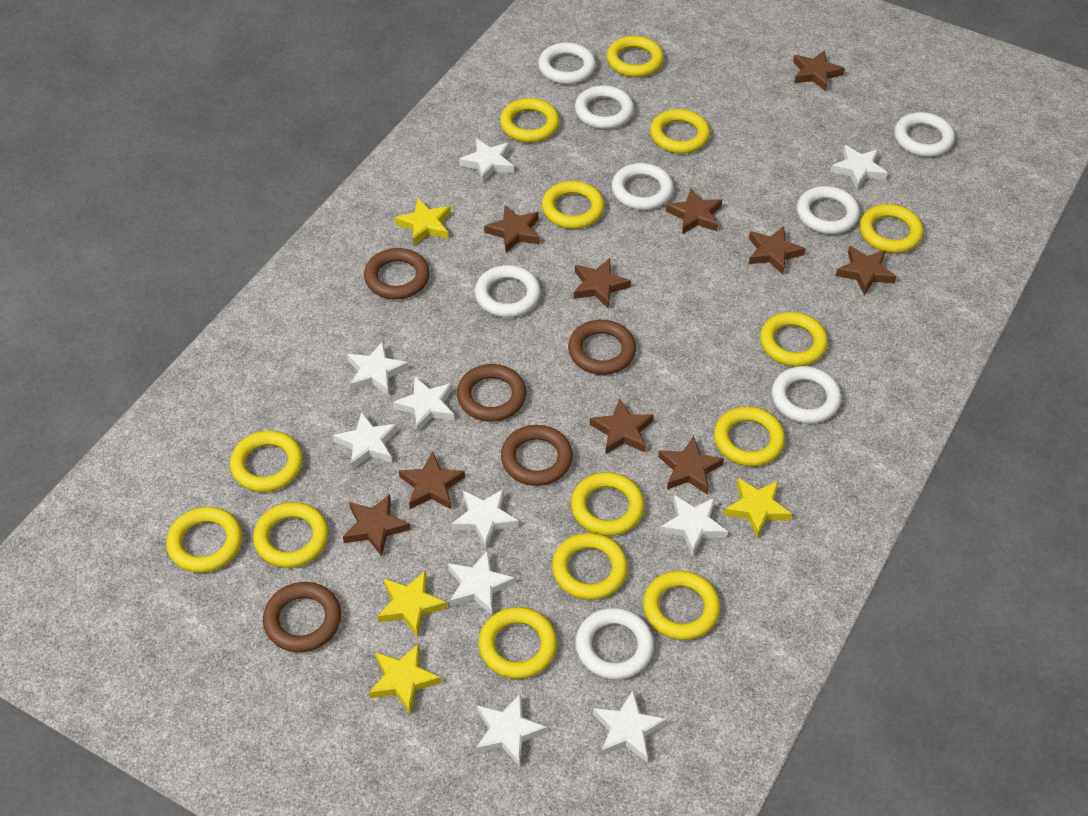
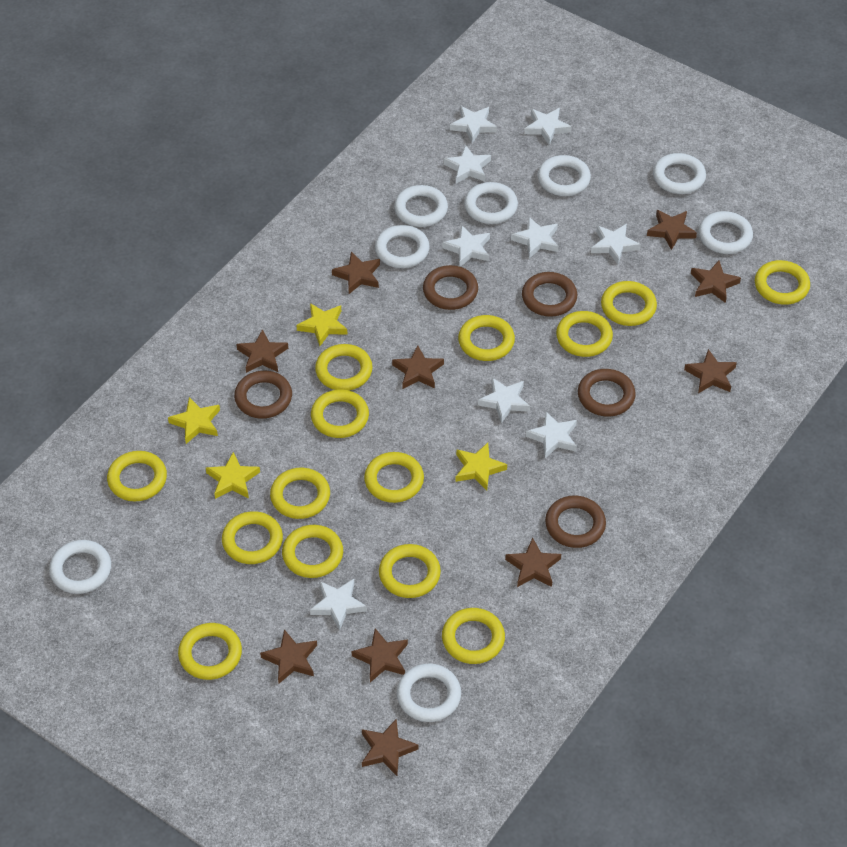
white star: 10 -> 9

